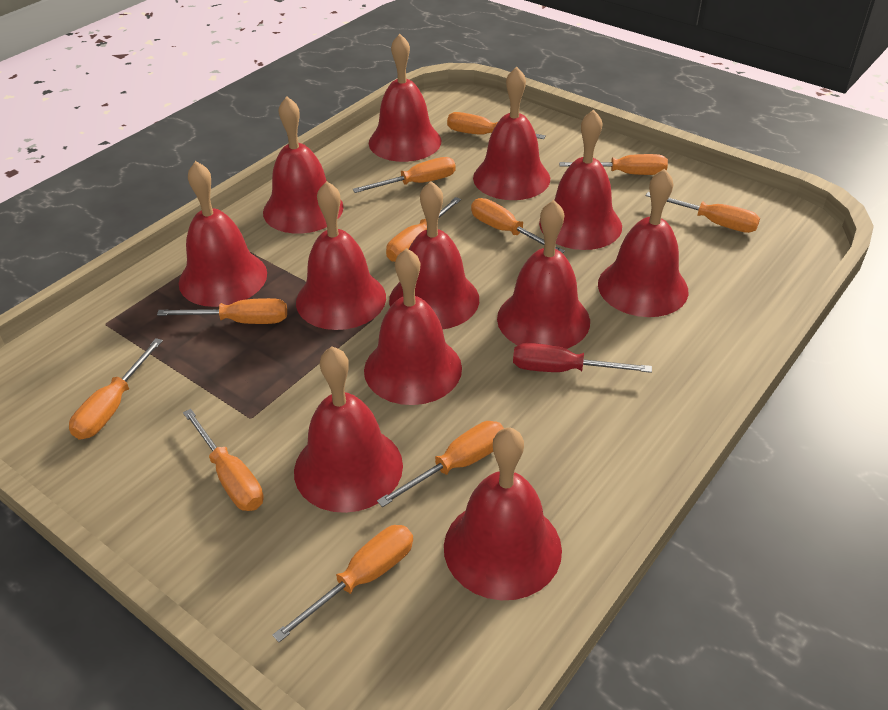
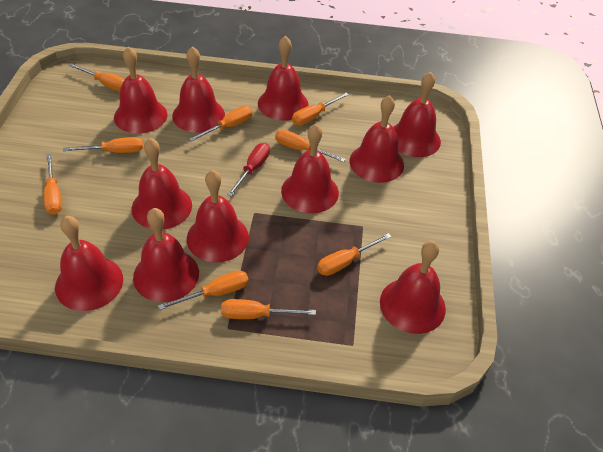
orange screwdriver: 11 -> 9
red bell: 12 -> 11

